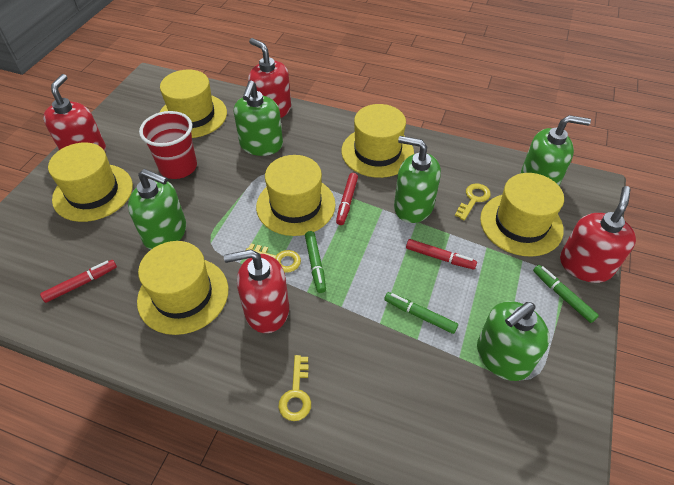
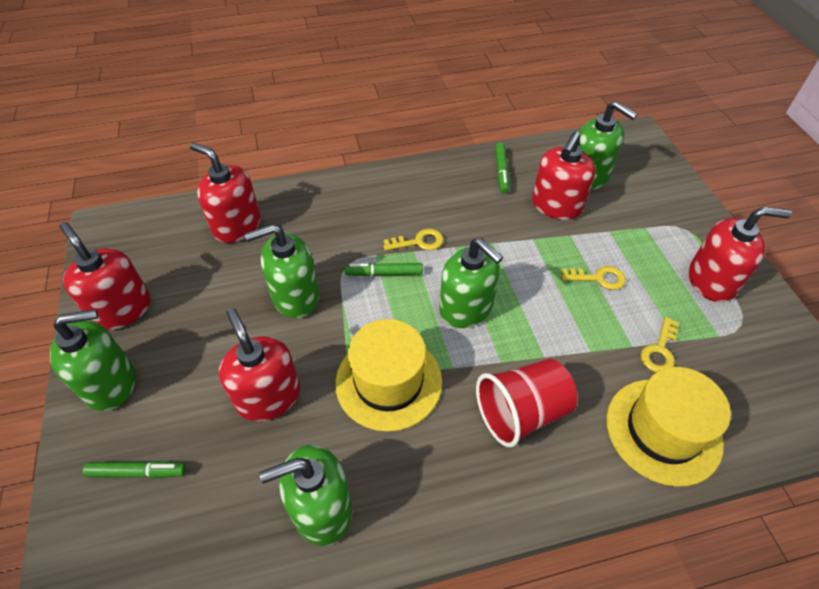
red marker: 3 -> 0
red soap dispenser: 4 -> 5
yellow hat: 6 -> 2

